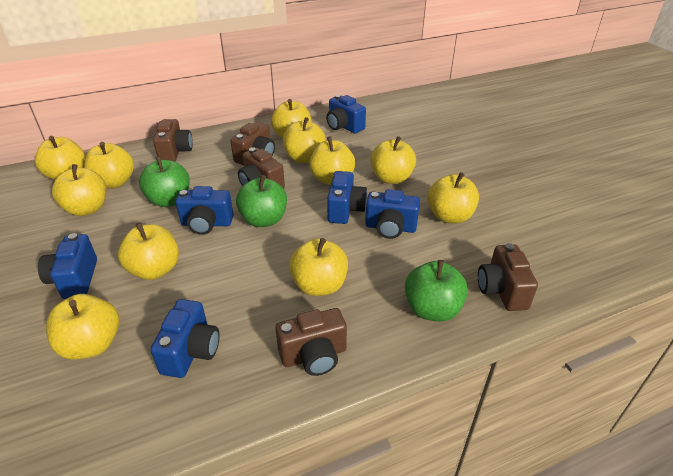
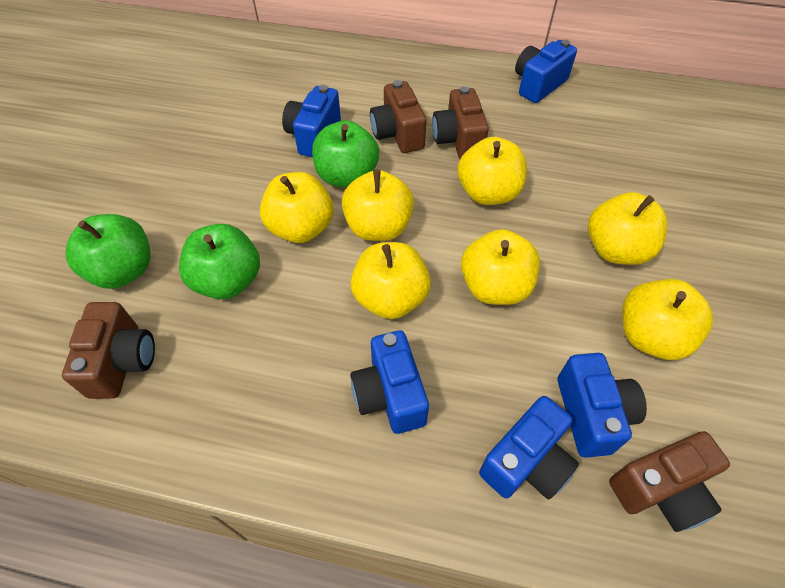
blue camera: 6 -> 5
brown camera: 5 -> 4
yellow apple: 11 -> 7

